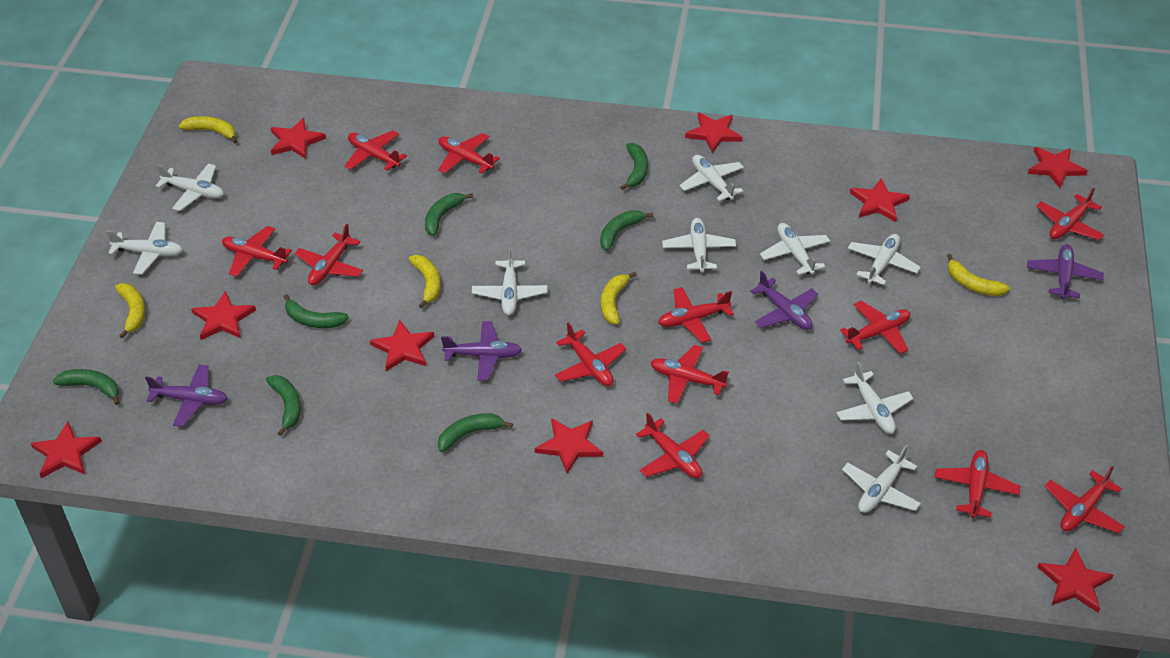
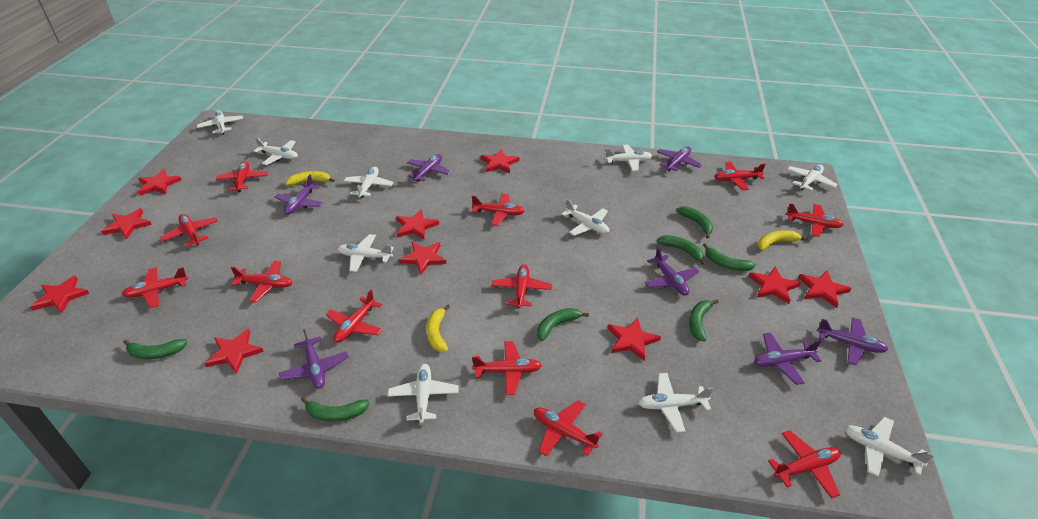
purple plane: 4 -> 7
red star: 9 -> 10
white plane: 9 -> 10
yellow banana: 5 -> 3

